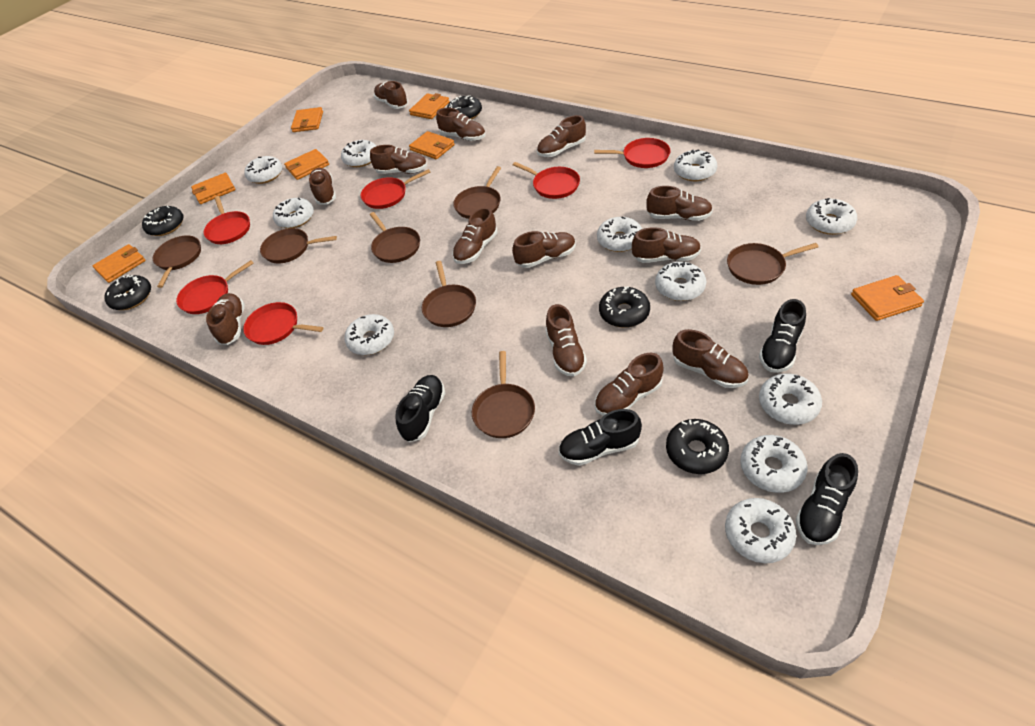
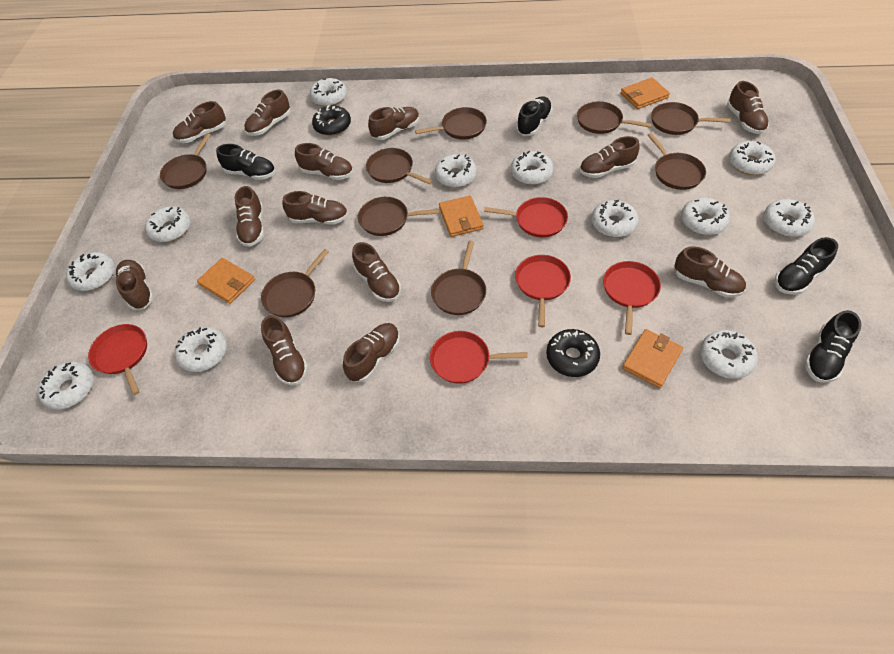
black donut: 5 -> 2
brown pan: 7 -> 9
orange wallet: 7 -> 4
red pan: 6 -> 5
white donut: 11 -> 12

